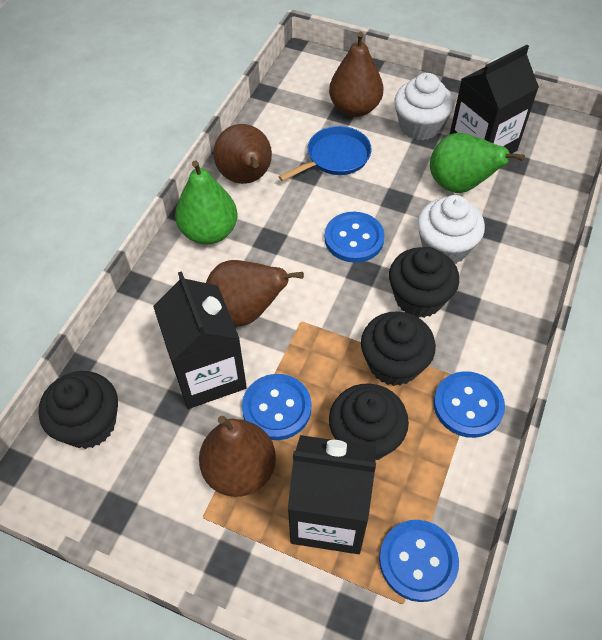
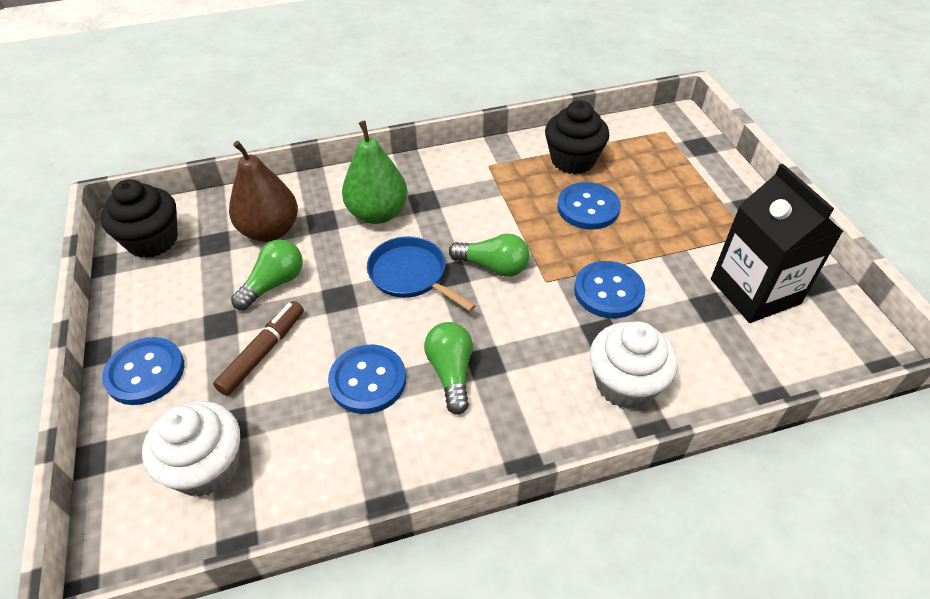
black carton: 3 -> 1
black cupcake: 4 -> 2
brown marker: 0 -> 1
brown pear: 4 -> 1
green light bulb: 0 -> 3
green pear: 2 -> 1

